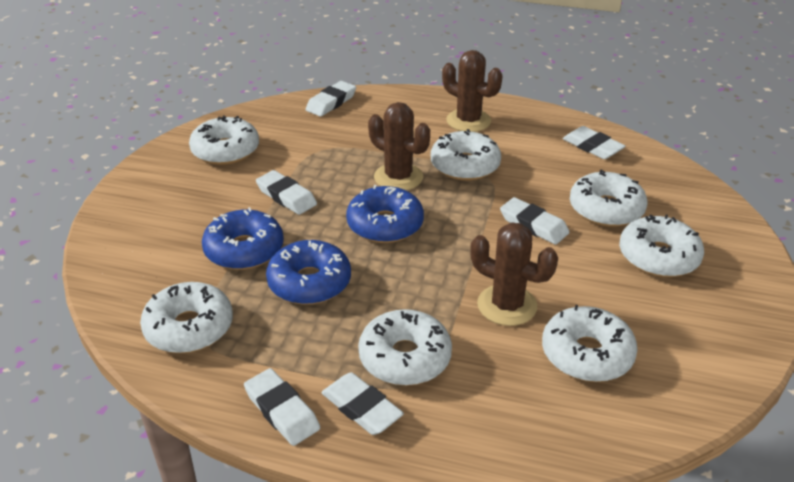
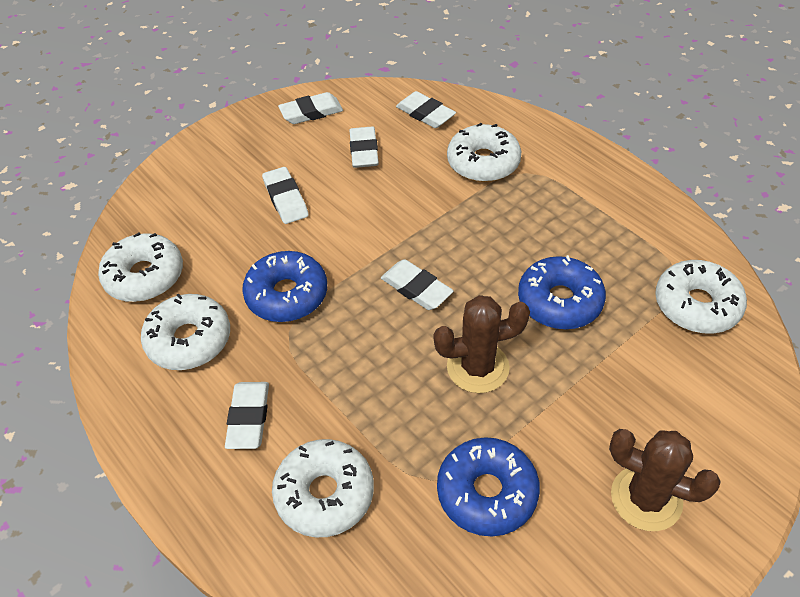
brown cactus: 3 -> 2
white donut: 7 -> 5

